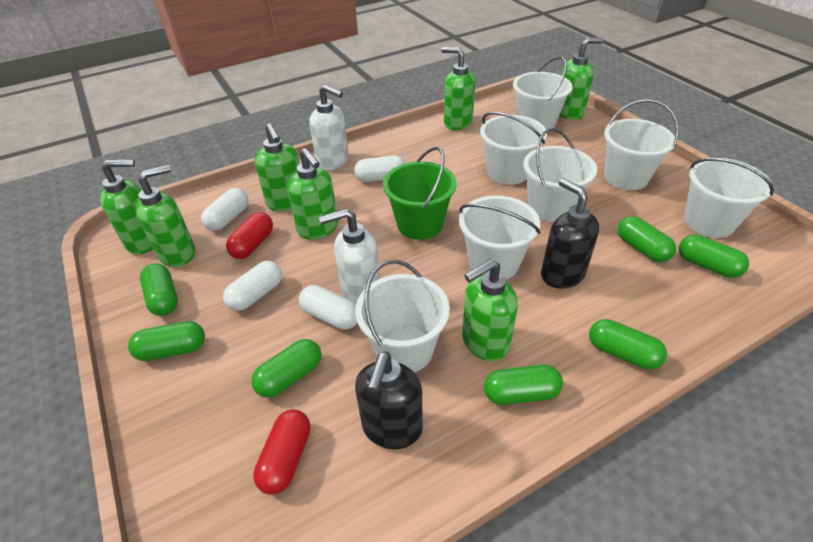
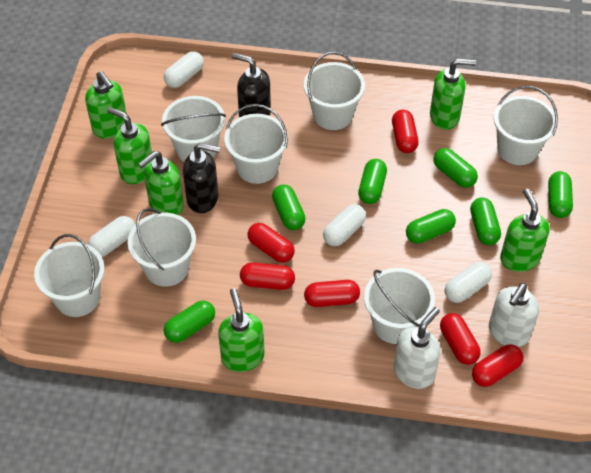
green bucket: 1 -> 0
green soap dispenser: 7 -> 6
red capsule: 2 -> 6

